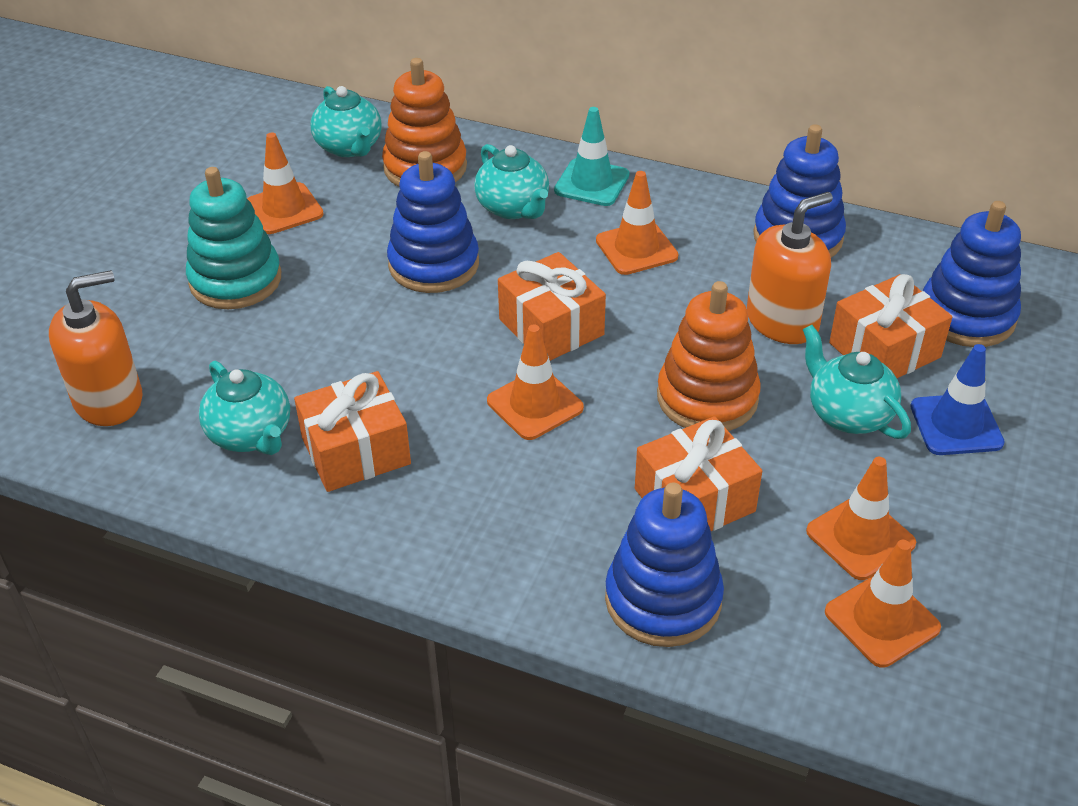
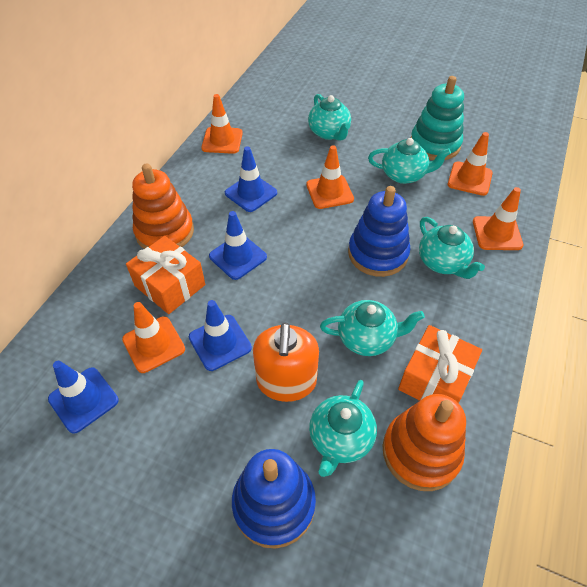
blue stacking toy: 4 -> 2
blue traffic cone: 1 -> 4
orange gift: 4 -> 2
orange soap dispenser: 2 -> 1
turquoise teapot: 4 -> 5
turquoise traffic cone: 1 -> 0

